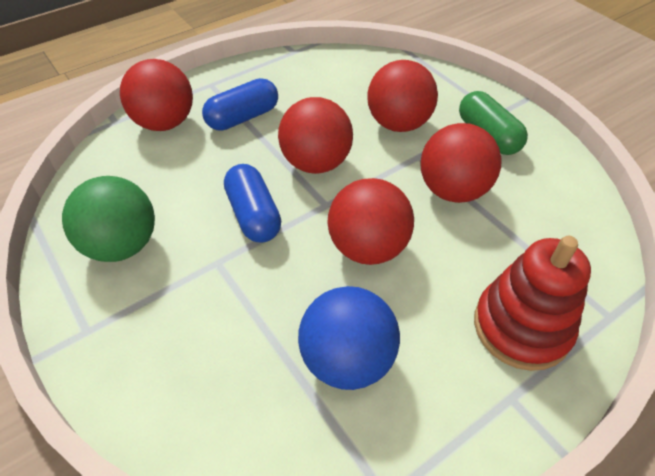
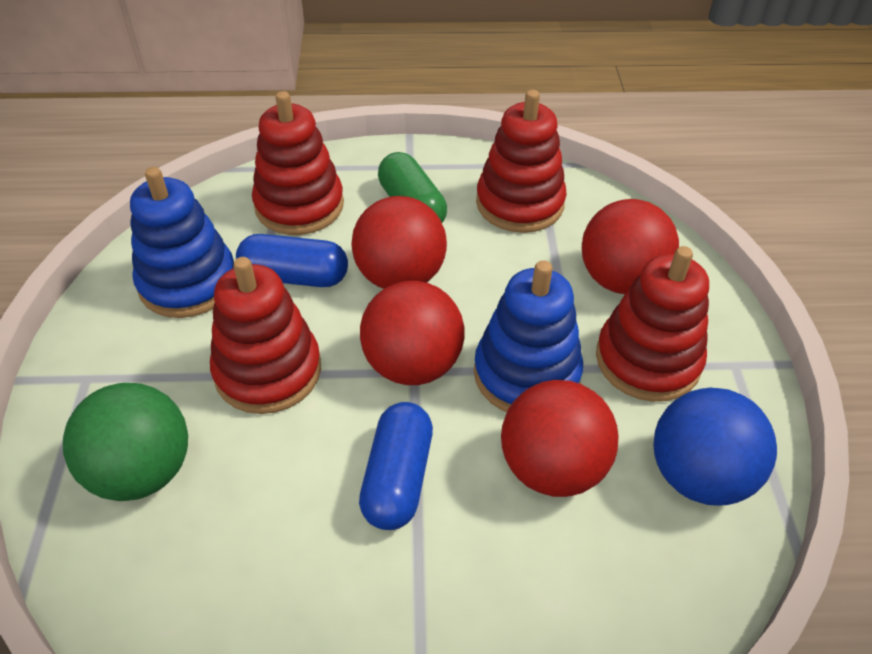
blue stacking toy: 0 -> 2
red ball: 5 -> 4
red stacking toy: 1 -> 4

